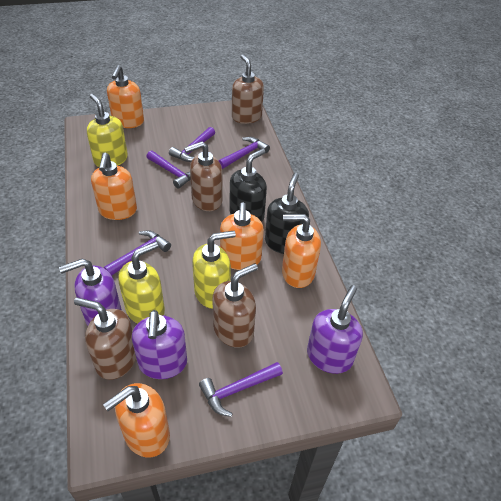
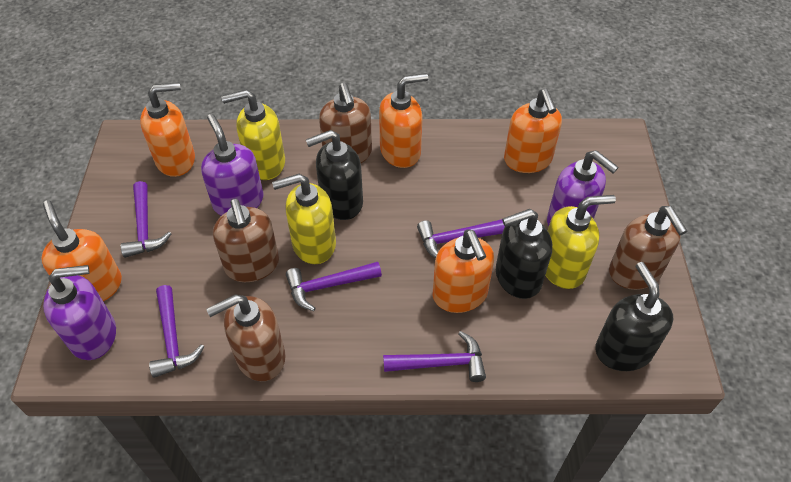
black soap dispenser: 2 -> 3

